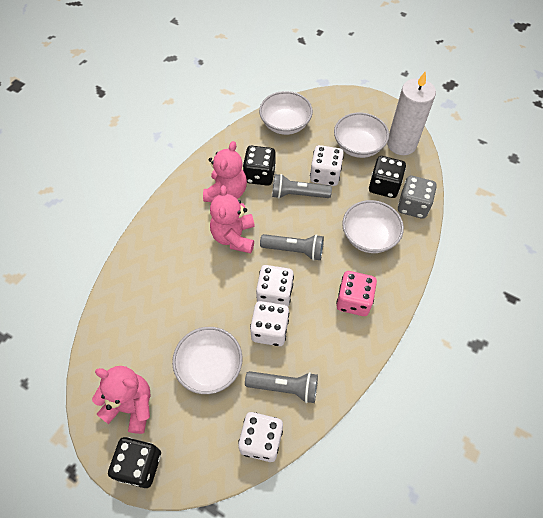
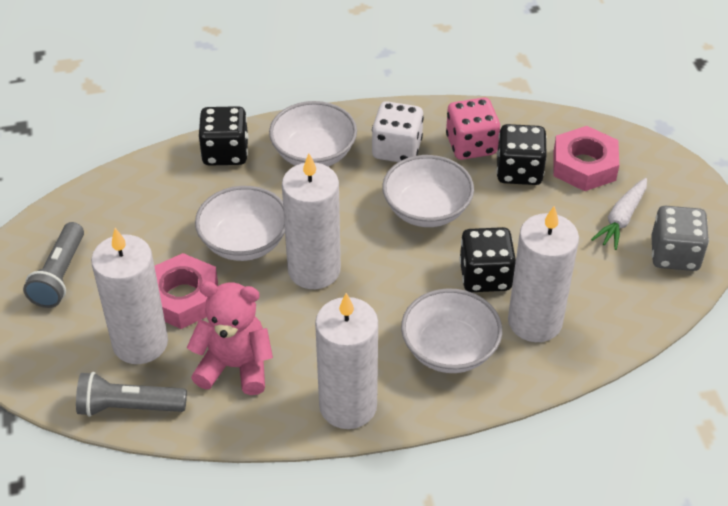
grey flashlight: 3 -> 2
pink nut: 0 -> 2
pink teddy bear: 3 -> 1
white candle: 1 -> 4
white carrot: 0 -> 1
white dice: 4 -> 1

